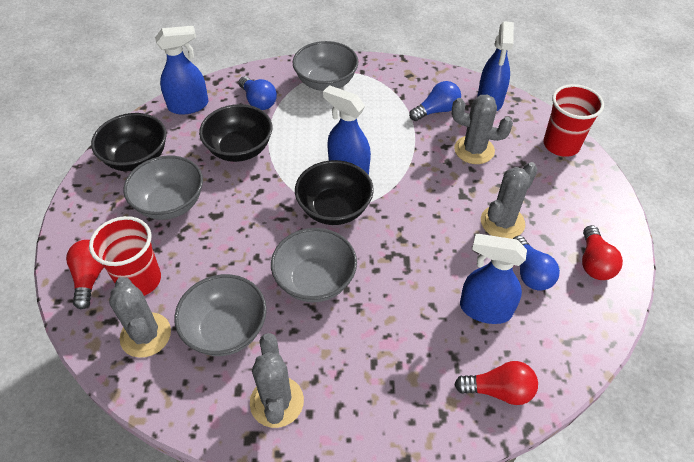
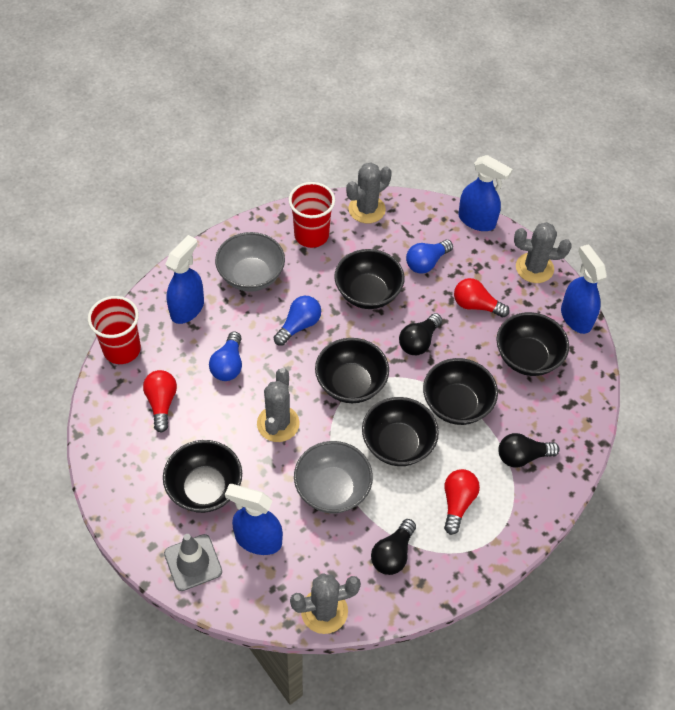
black bowl: 3 -> 6
black light bulb: 0 -> 3
grey bowl: 4 -> 2
grey traffic cone: 0 -> 1

